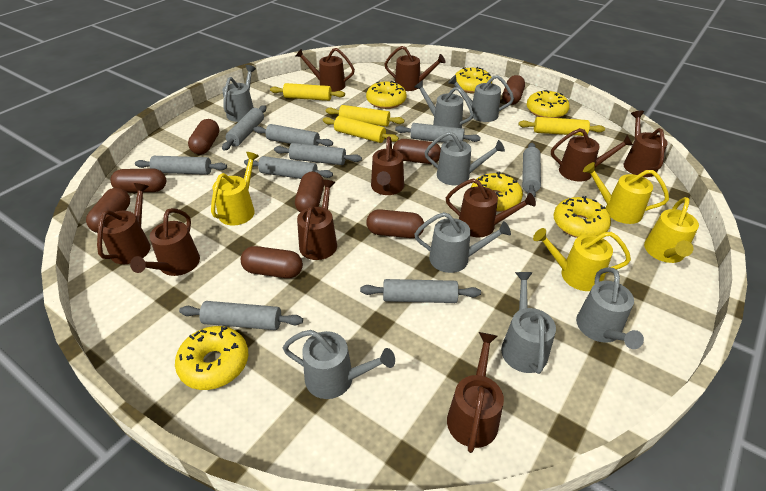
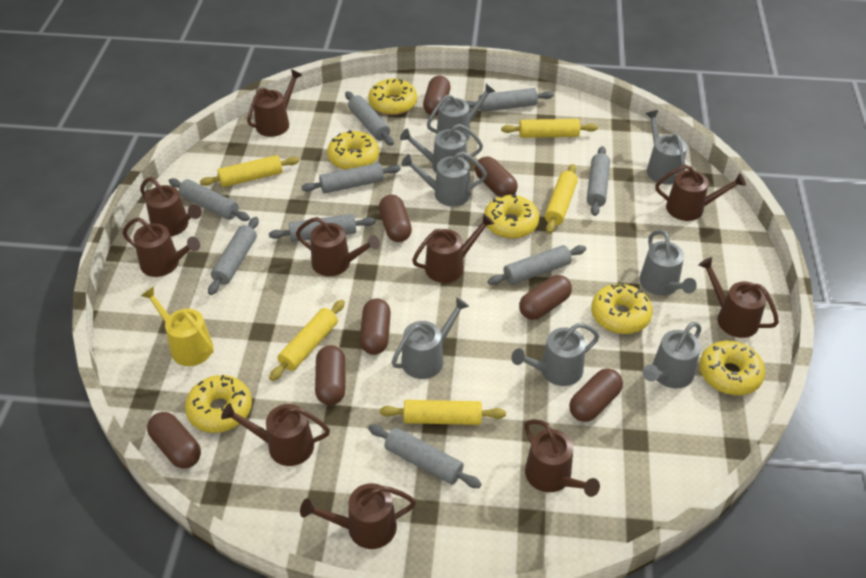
yellow rolling pin: 4 -> 5
yellow watering can: 4 -> 1

